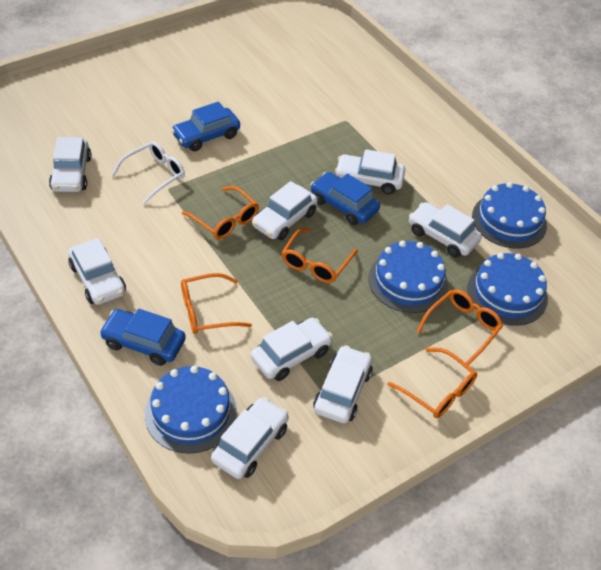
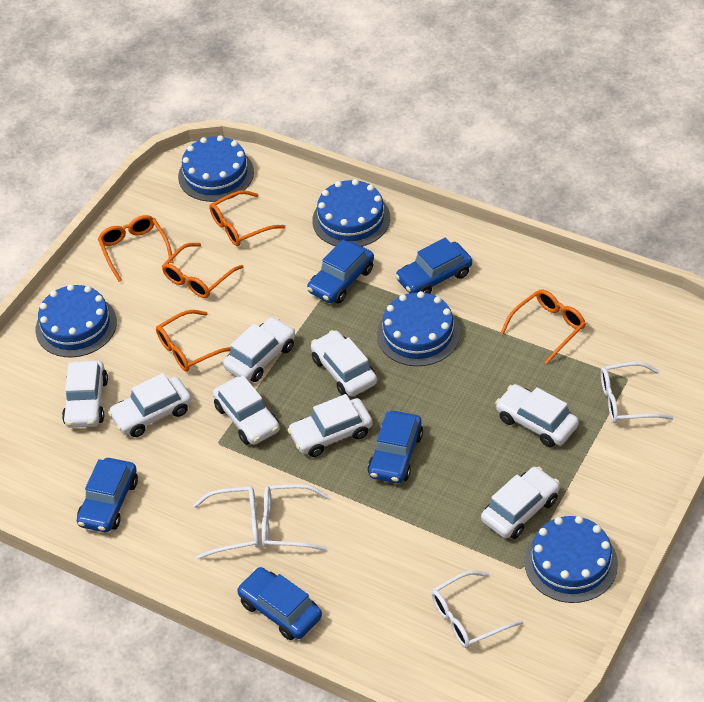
blue cake: 4 -> 5
blue car: 3 -> 5
white glasses: 1 -> 4

